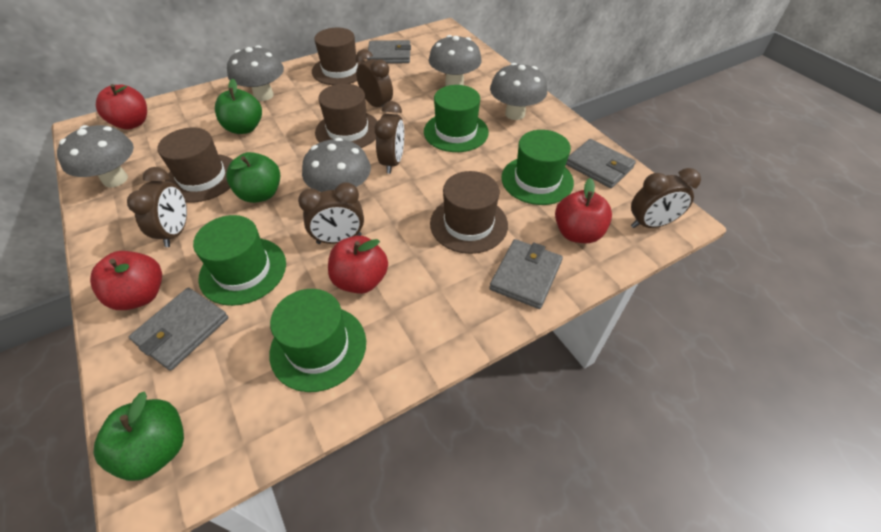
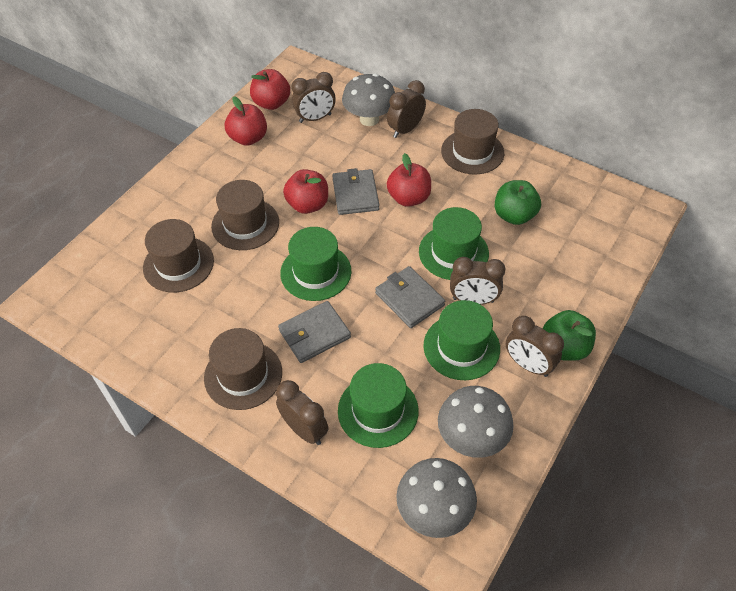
green apple: 3 -> 2
grey mushroom: 5 -> 3
grey wallet: 4 -> 3

